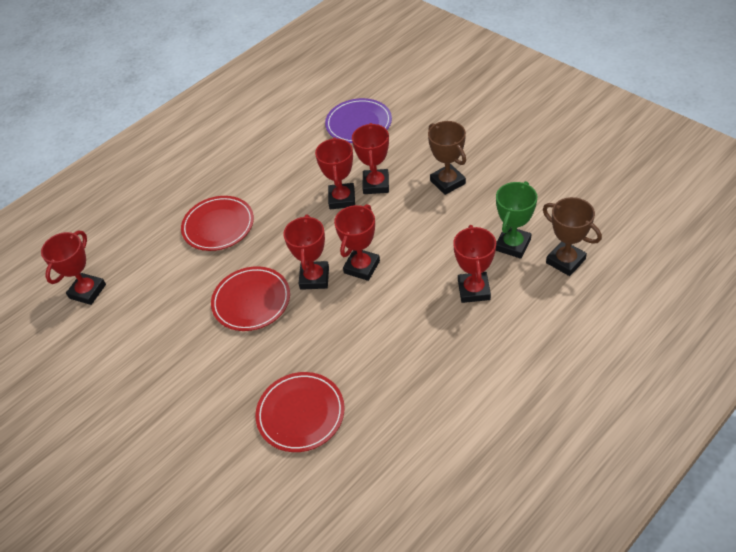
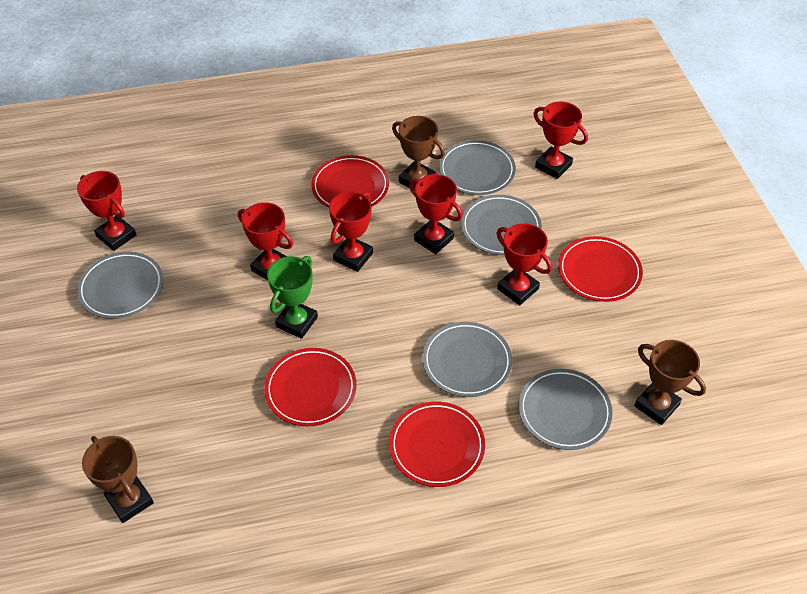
brown trophy: 2 -> 3
grey plate: 0 -> 5
purple plate: 1 -> 0
red plate: 3 -> 4

